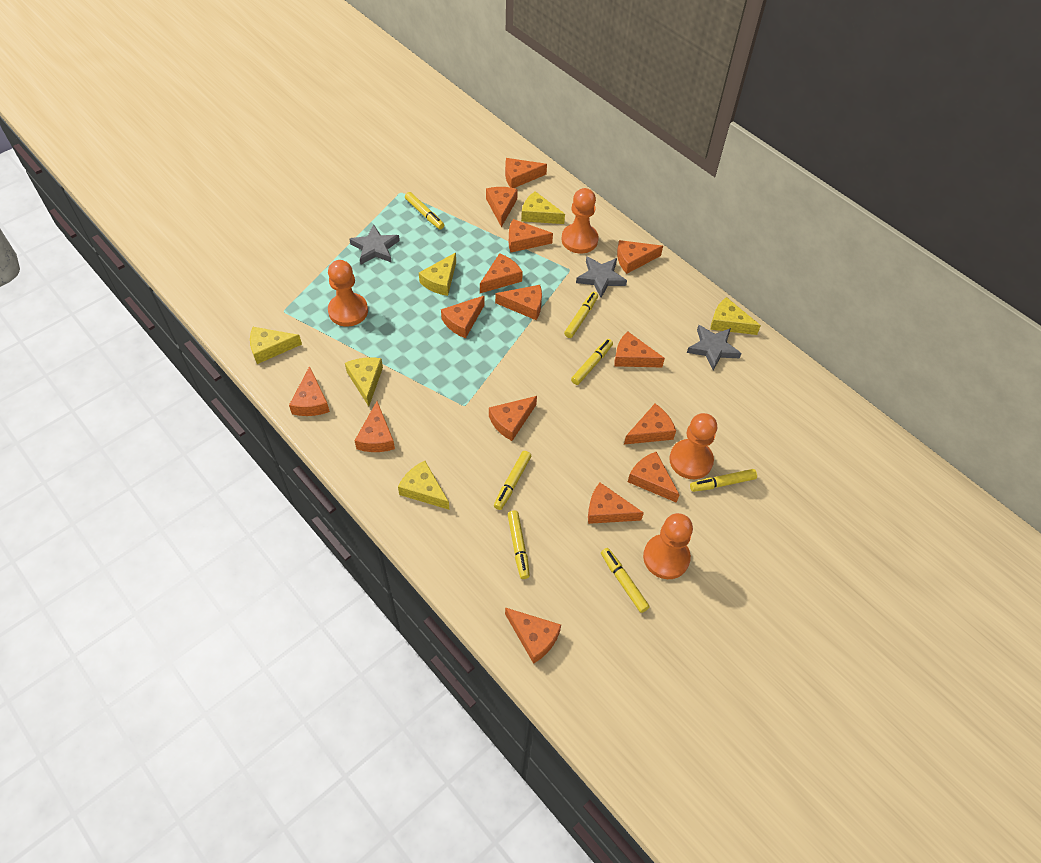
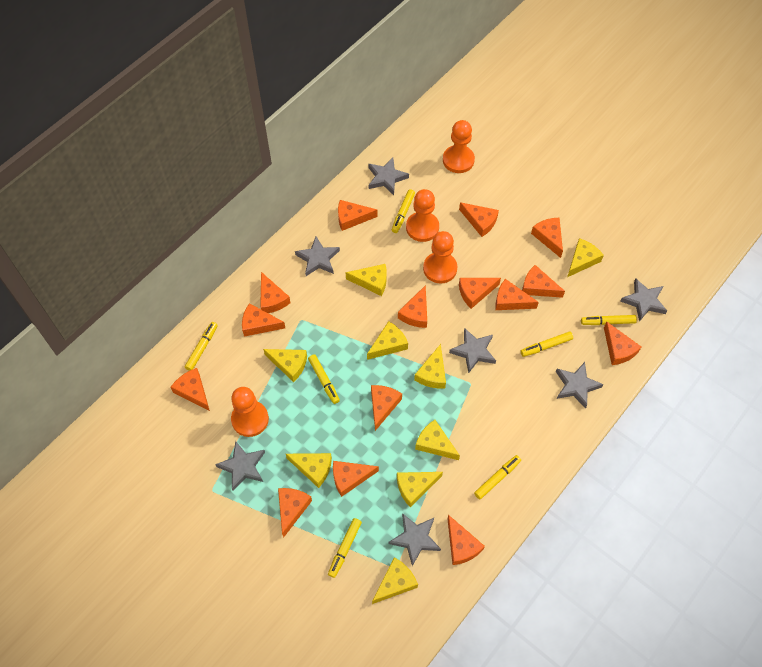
grey star: 3 -> 7
yellow cheese: 6 -> 9

